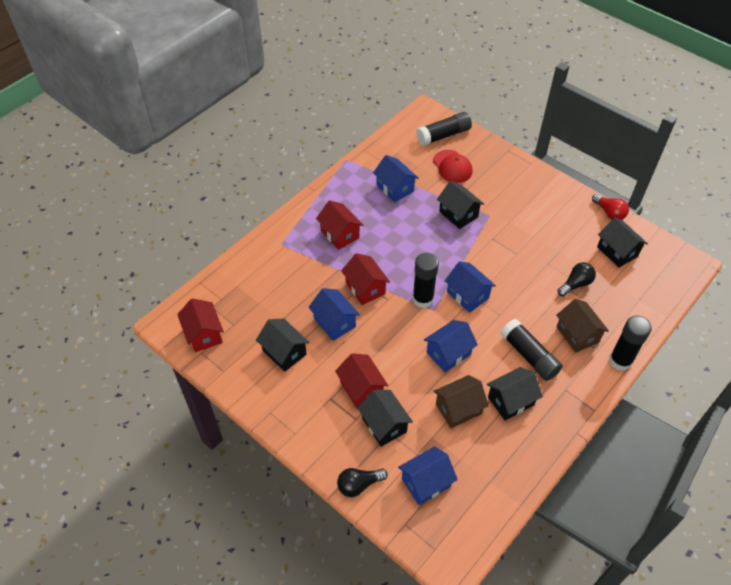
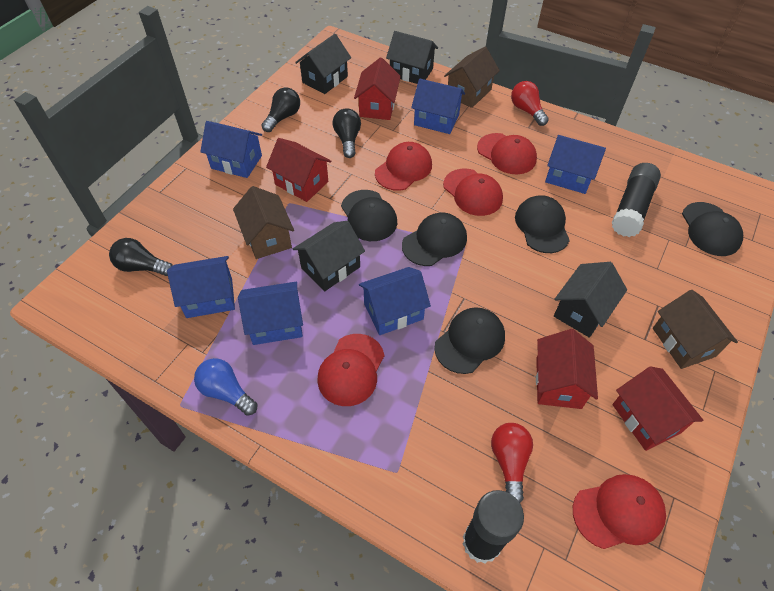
black cap: 0 -> 5
black glue stick: 4 -> 2
black house: 5 -> 4
black light bulb: 2 -> 3
blue house: 5 -> 6
blue light bulb: 0 -> 1
brown house: 2 -> 3
red cap: 1 -> 5
red light bulb: 1 -> 2

